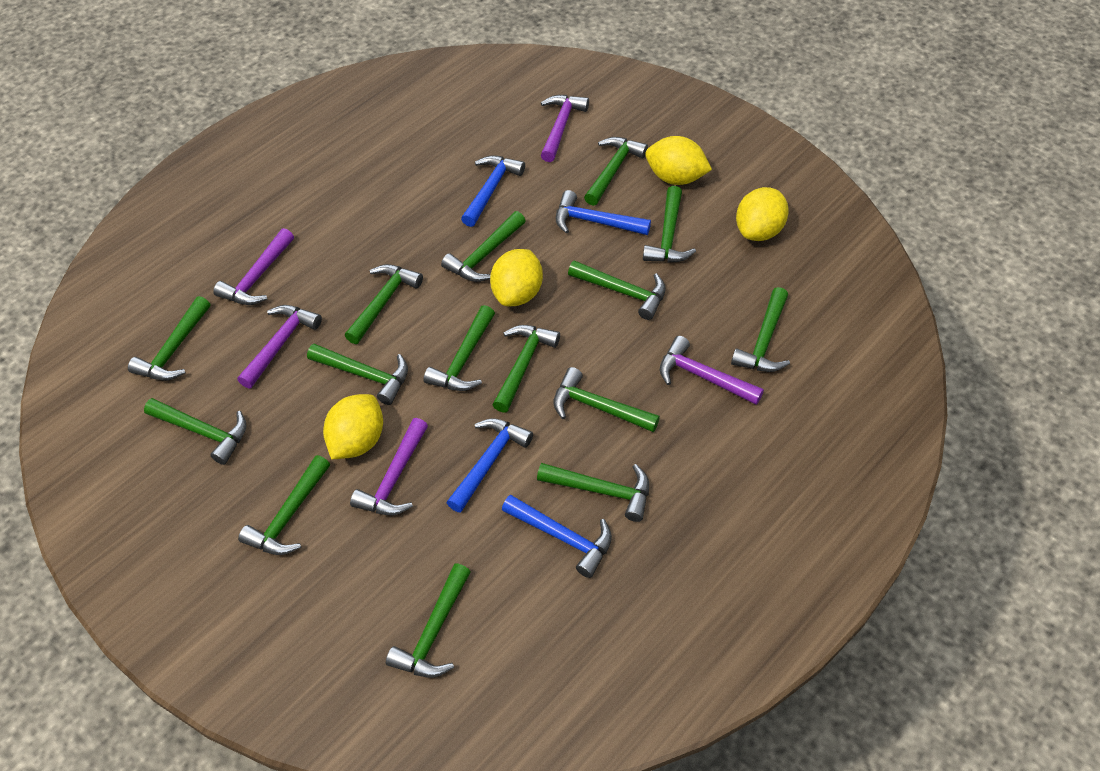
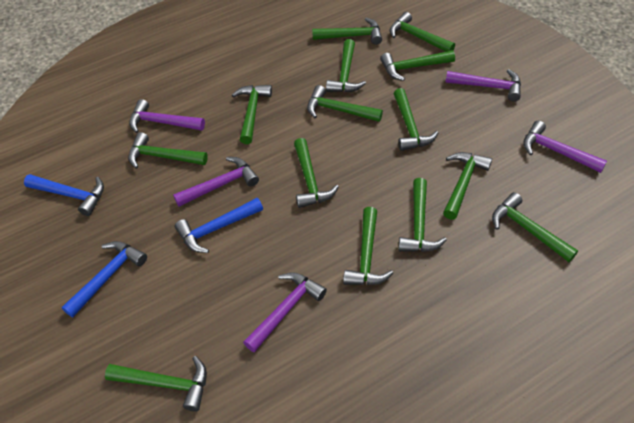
blue hammer: 4 -> 3
green hammer: 15 -> 14
yellow lemon: 4 -> 0

